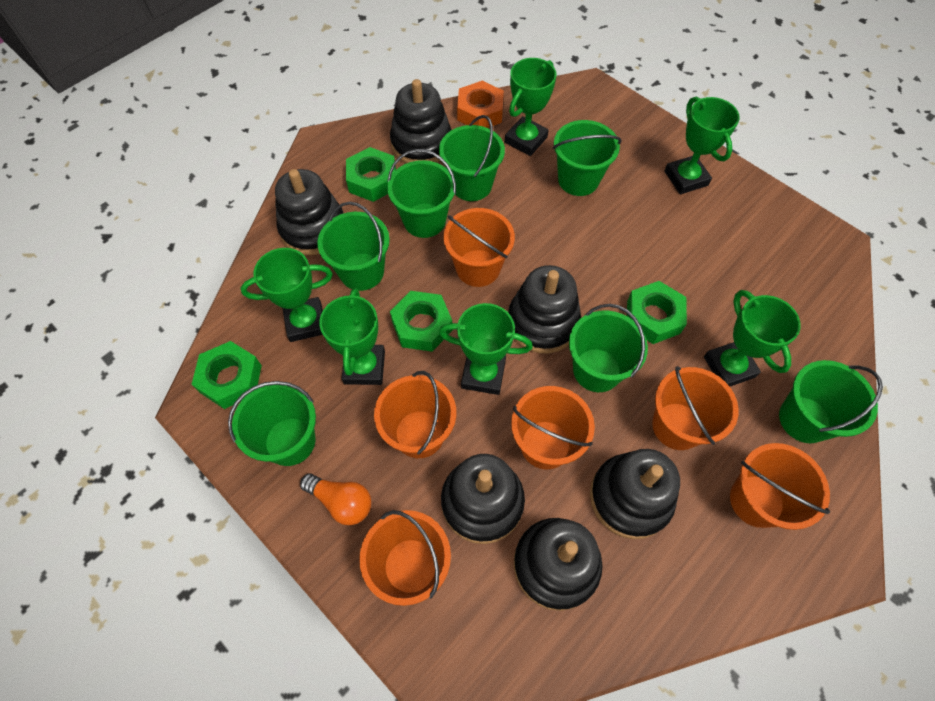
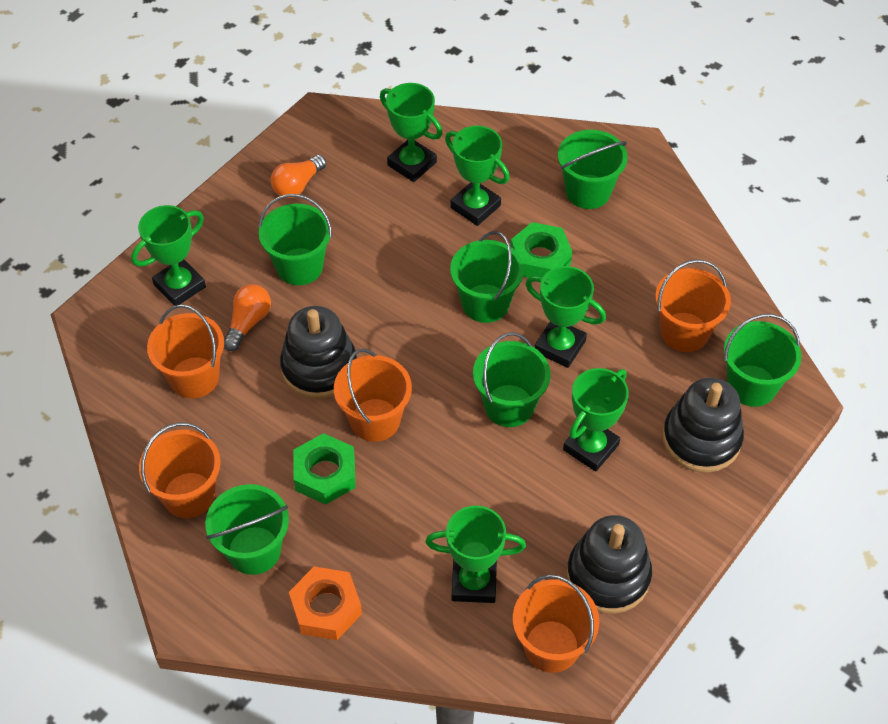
black stacking toy: 6 -> 3
green bucket: 7 -> 6
green nut: 4 -> 2
orange bucket: 6 -> 5
orange light bulb: 1 -> 2

